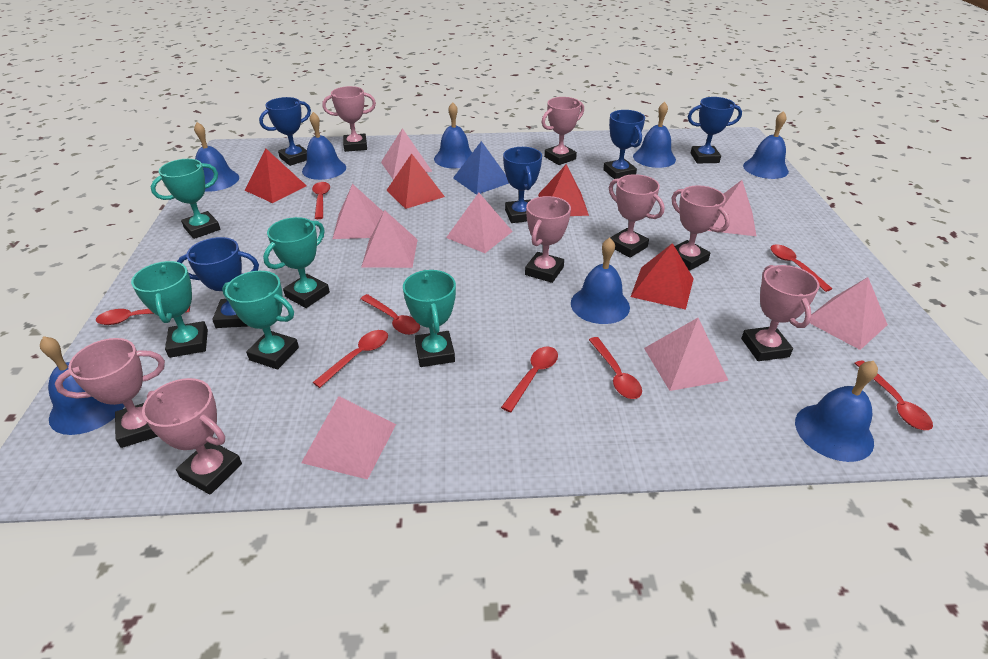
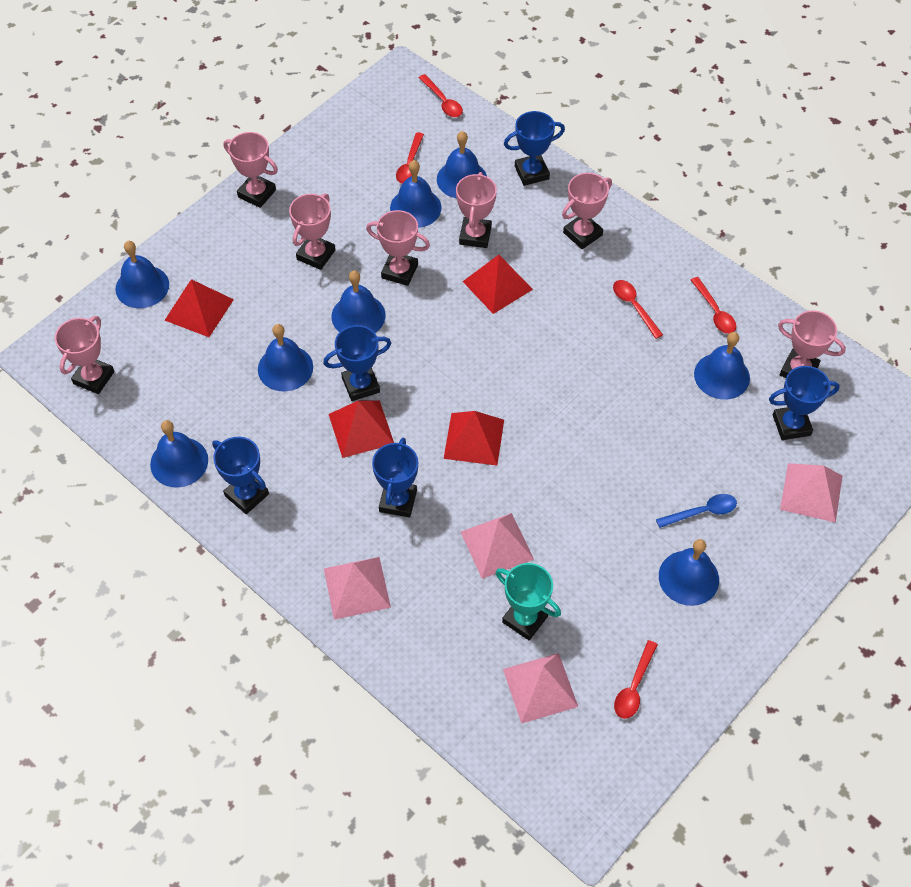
blue pyramid: 1 -> 0
blue spoon: 0 -> 1
pink pyramid: 8 -> 4
pink trophy: 8 -> 7
red spoon: 8 -> 5
turquoise trophy: 5 -> 1

